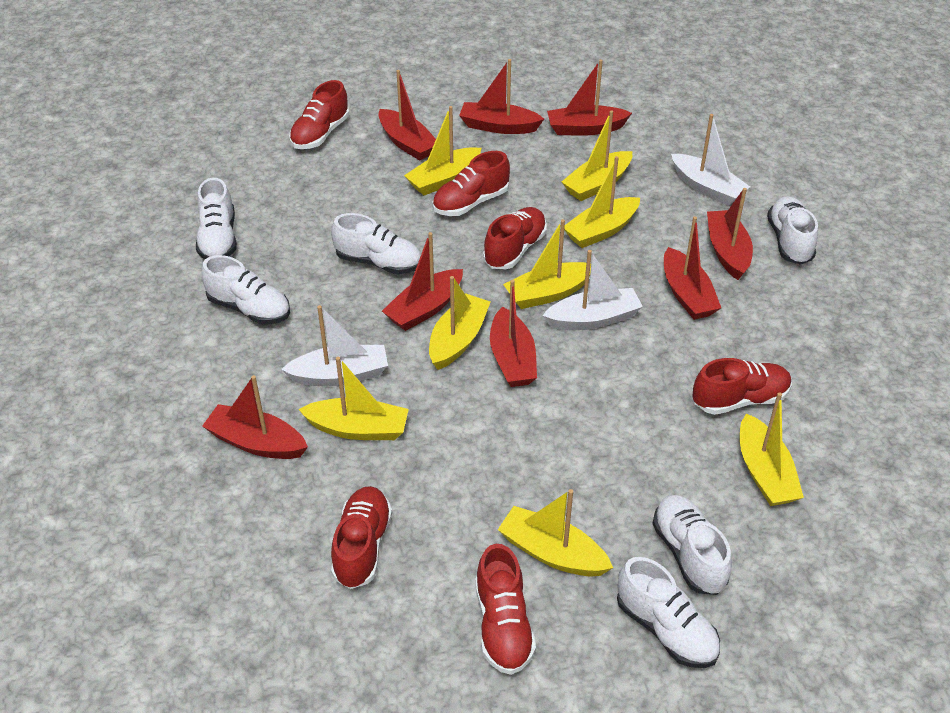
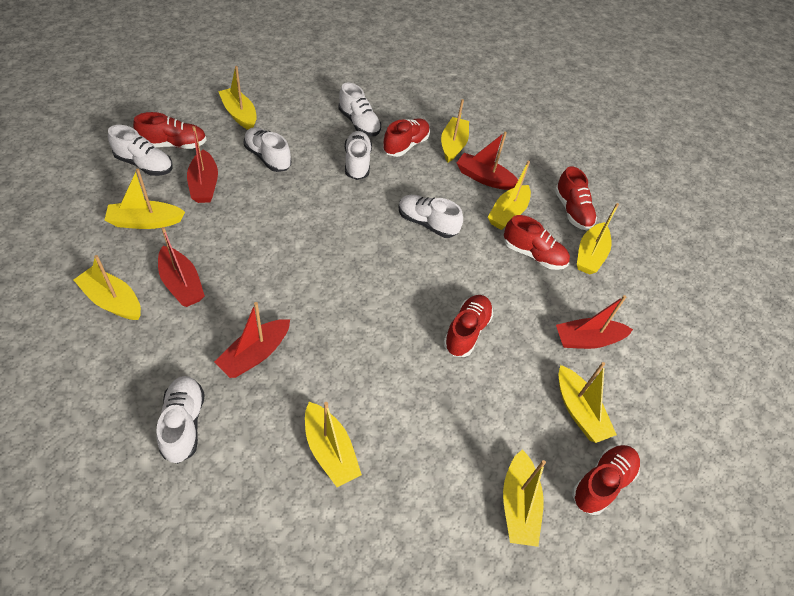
red boat: 8 -> 5
white boat: 3 -> 0
yellow boat: 8 -> 9

